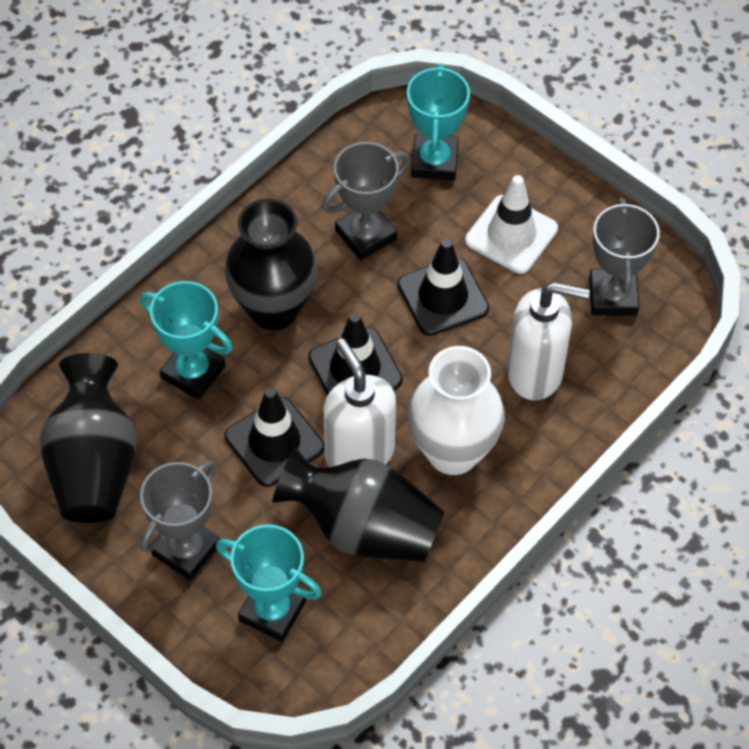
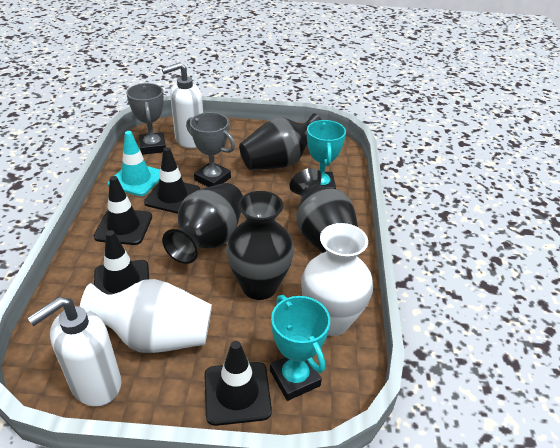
black traffic cone: 3 -> 4
black vase: 3 -> 4
grey trophy: 3 -> 2
turquoise traffic cone: 0 -> 1
turquoise trophy: 3 -> 2
white traffic cone: 1 -> 0
white vase: 1 -> 2

